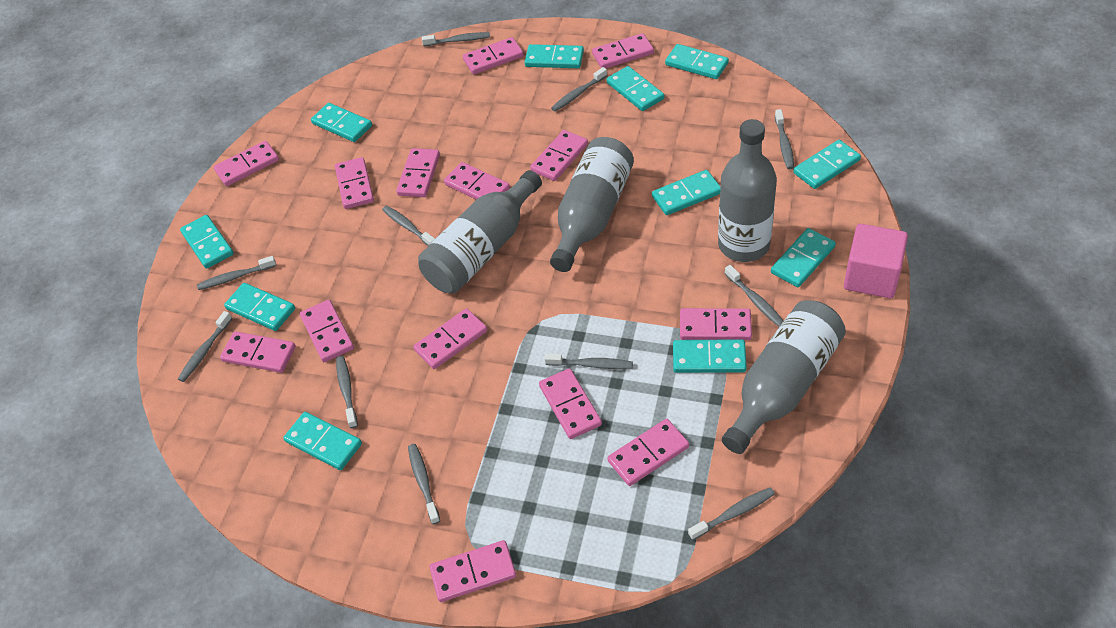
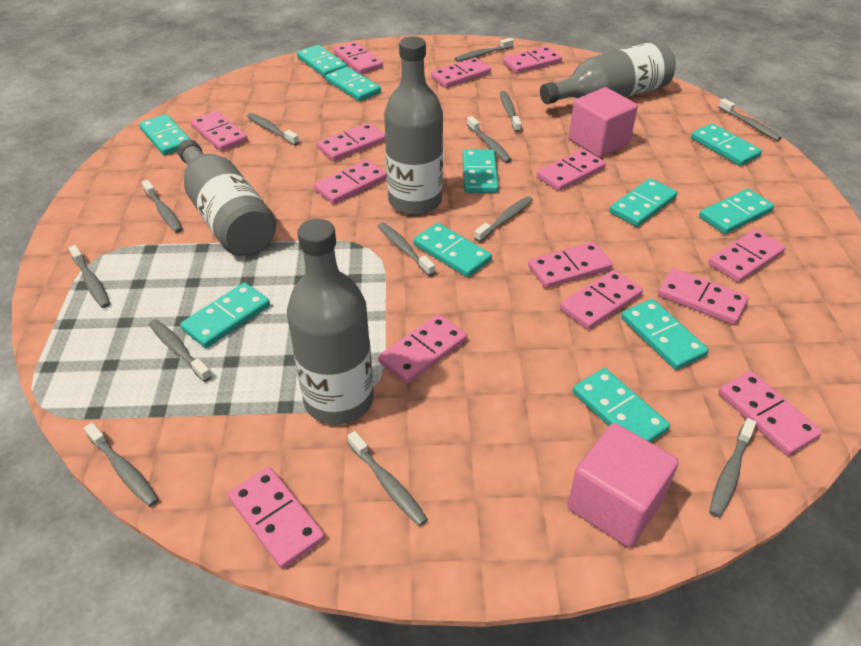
grey toothbrush: 11 -> 13
pink cube: 1 -> 2

